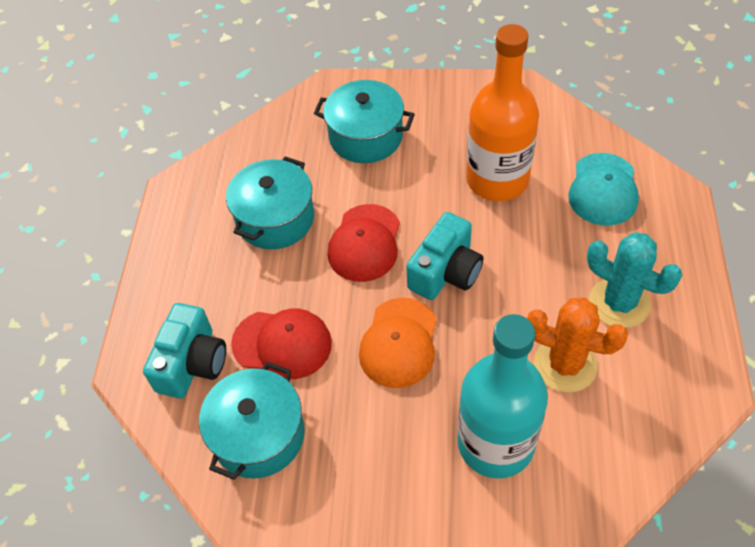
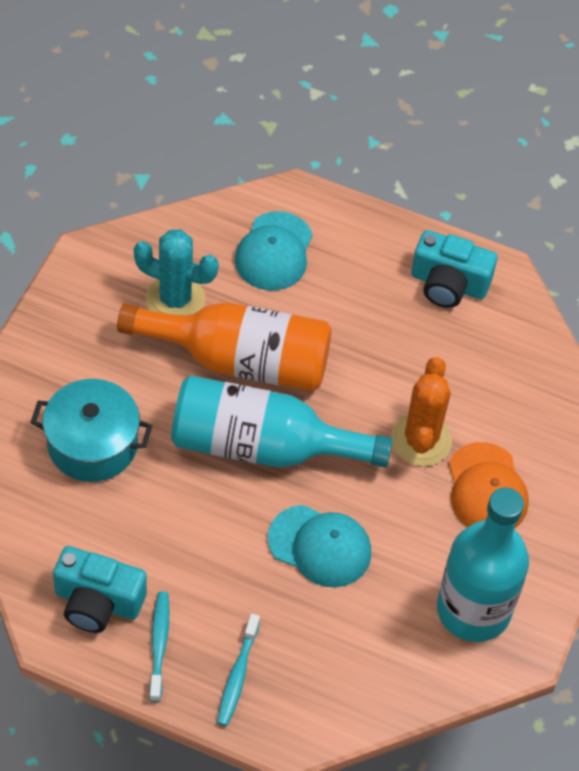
red cap: 2 -> 0
turquoise bottle: 1 -> 2
turquoise cap: 1 -> 2
turquoise pot: 3 -> 1
turquoise toothbrush: 0 -> 2

